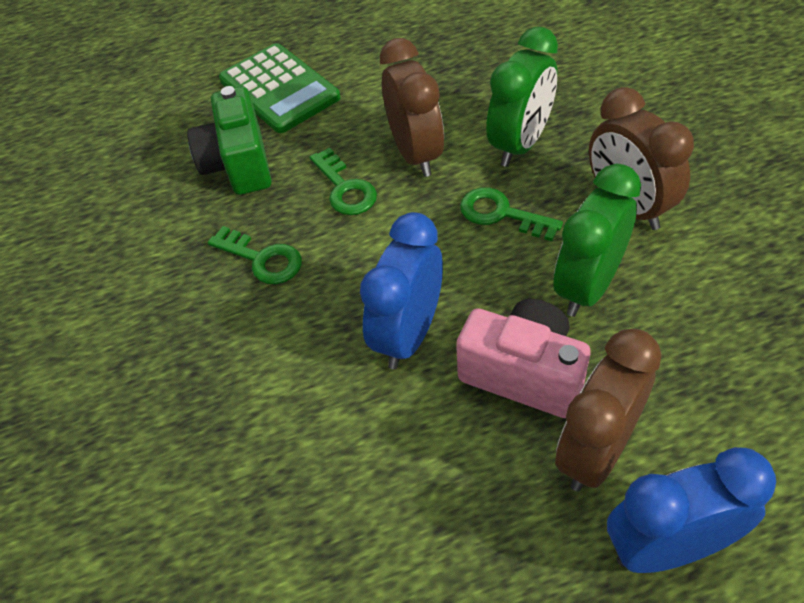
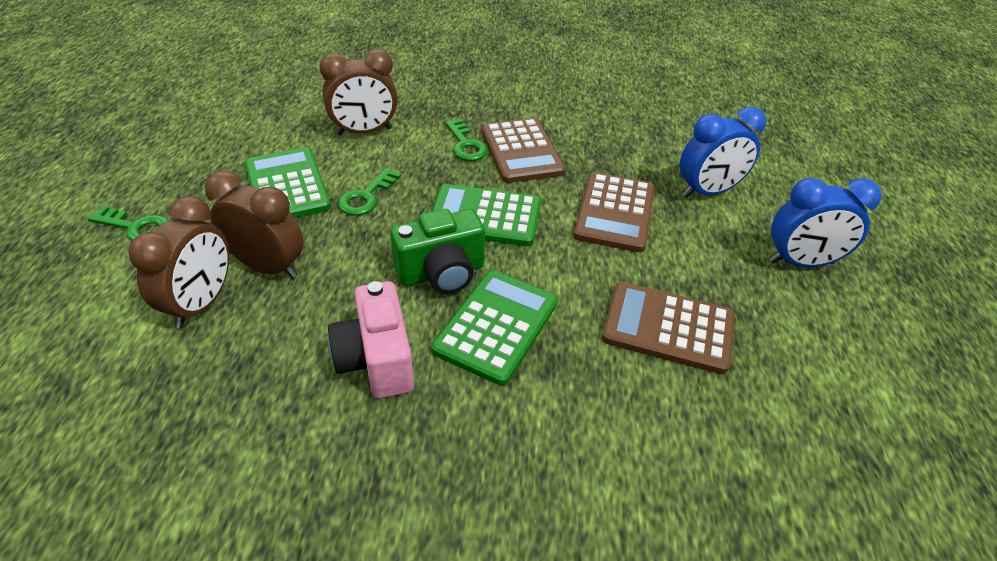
brown calculator: 0 -> 3
green calculator: 1 -> 3
green clock: 2 -> 0

